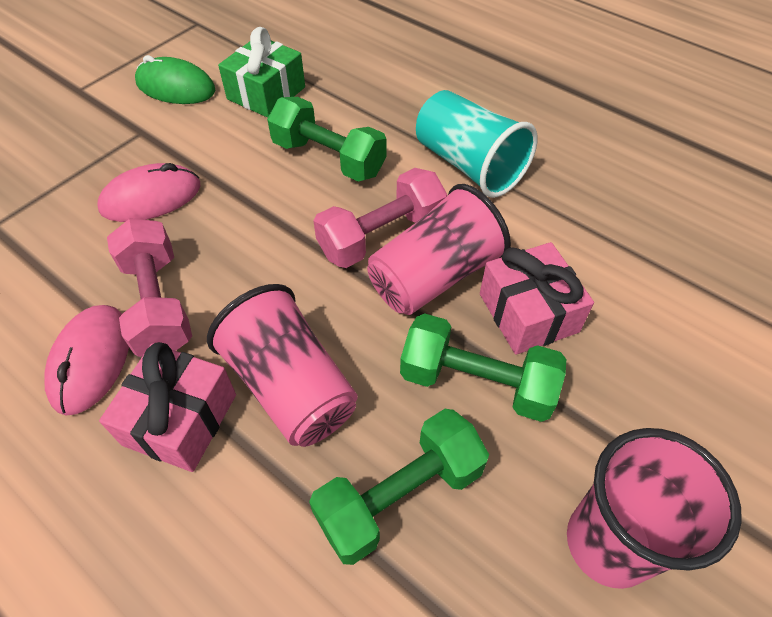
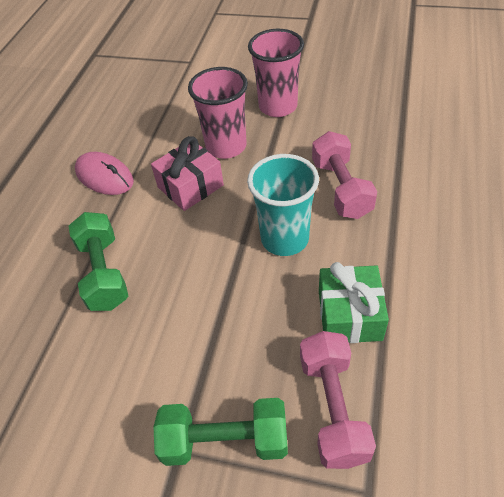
green dumbbell: 3 -> 2
green mouse: 1 -> 0
pink cup: 3 -> 2
pink gift: 2 -> 1
pink mouse: 2 -> 1

